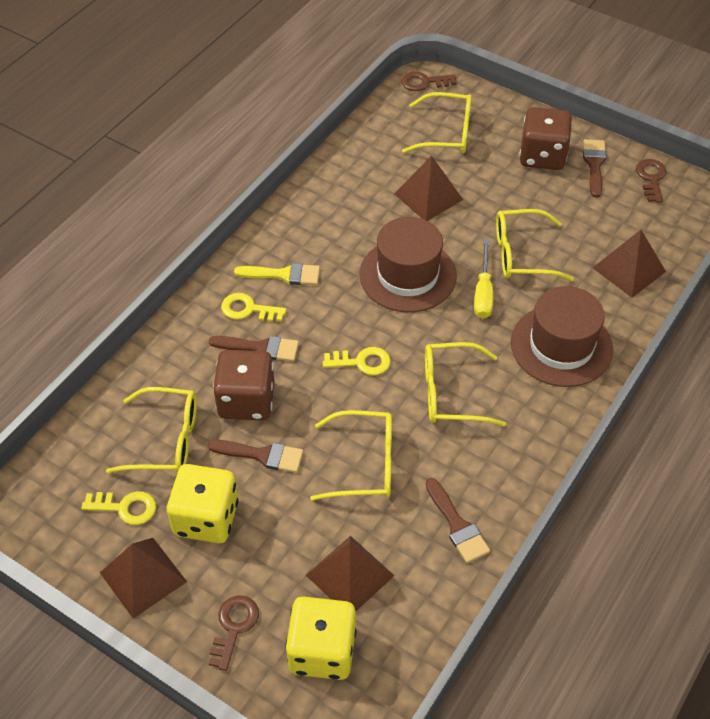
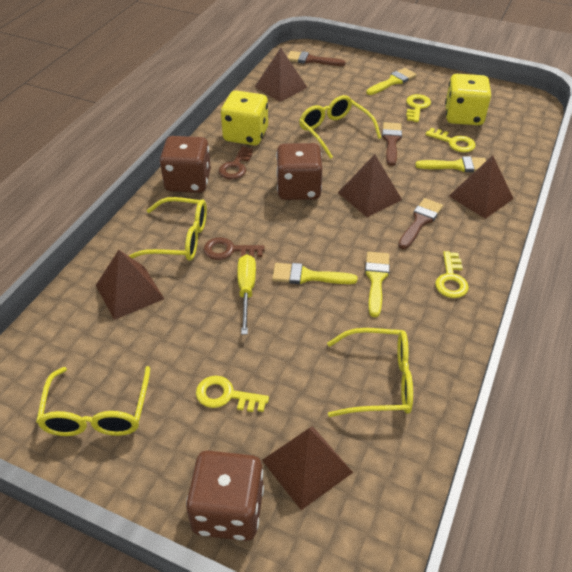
brown brush: 4 -> 3
brown dice: 2 -> 3
brown hat: 2 -> 0
brown key: 3 -> 2
brown pyramid: 4 -> 5
yellow brush: 1 -> 4
yellow glasses: 5 -> 4
yellow key: 3 -> 4

